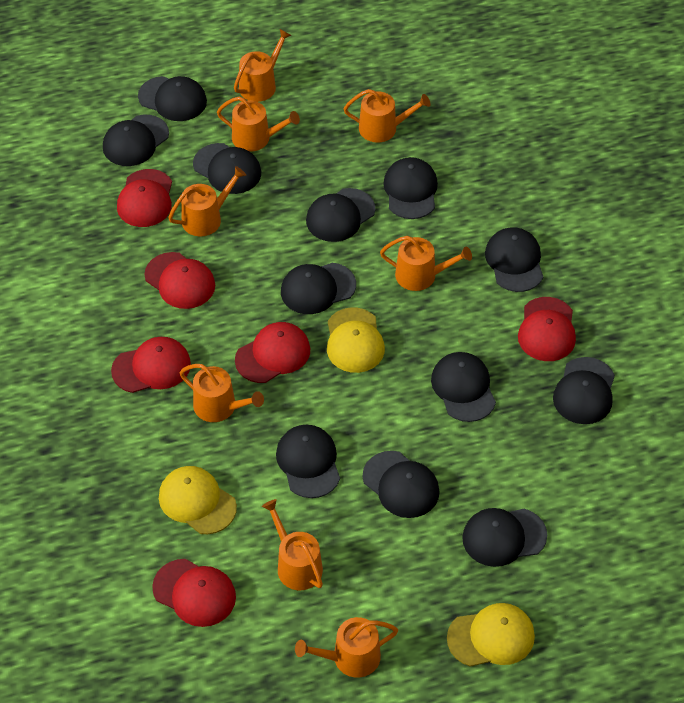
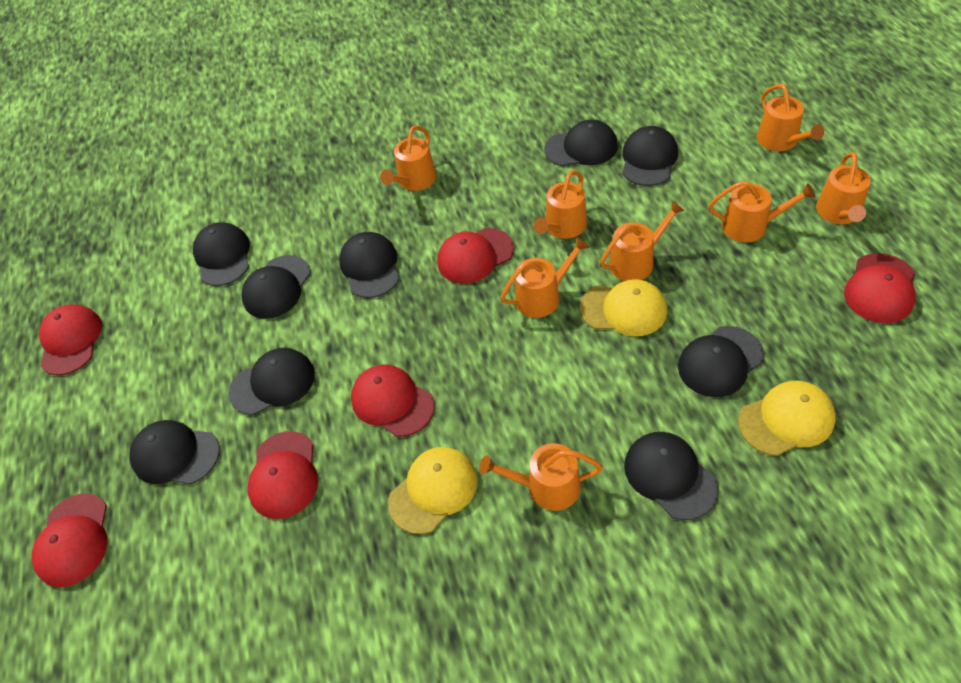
black cap: 12 -> 9

